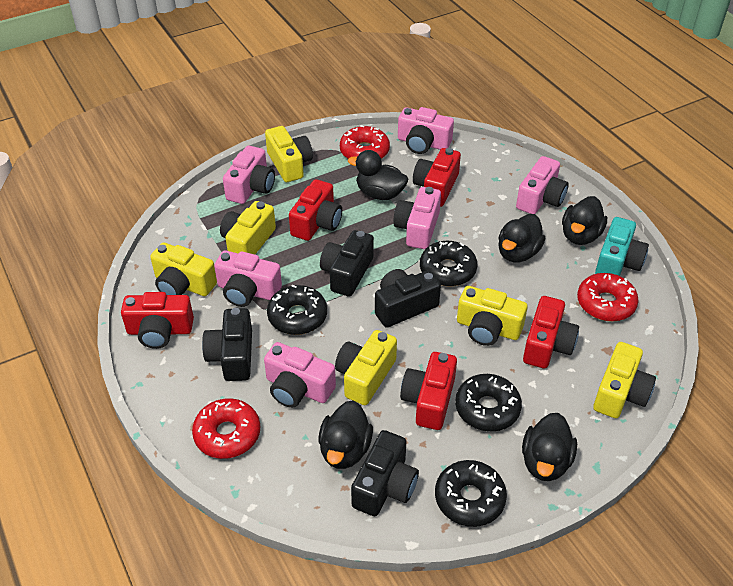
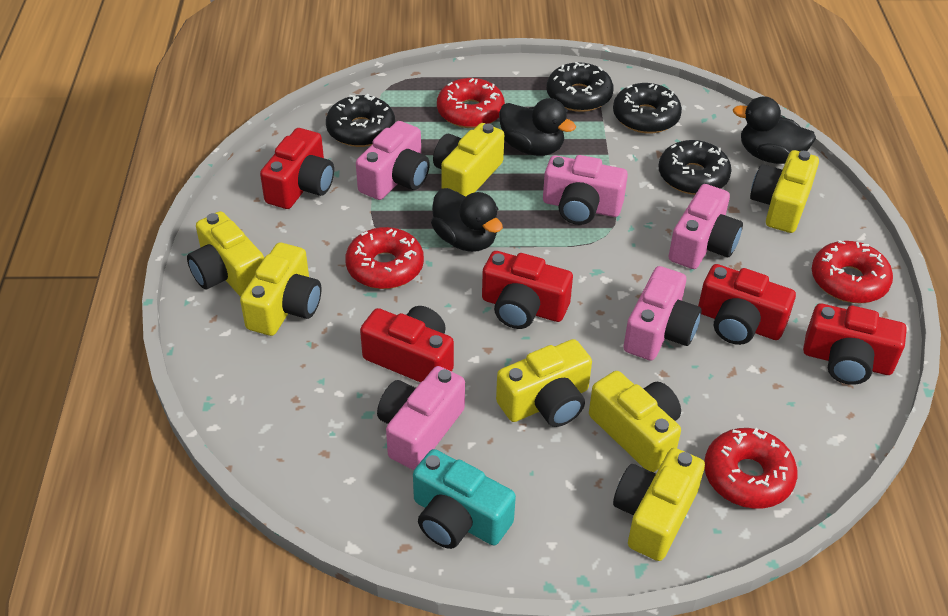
black camera: 4 -> 0
black duck: 5 -> 3
pink camera: 6 -> 5
red donut: 3 -> 4
yellow camera: 6 -> 7

